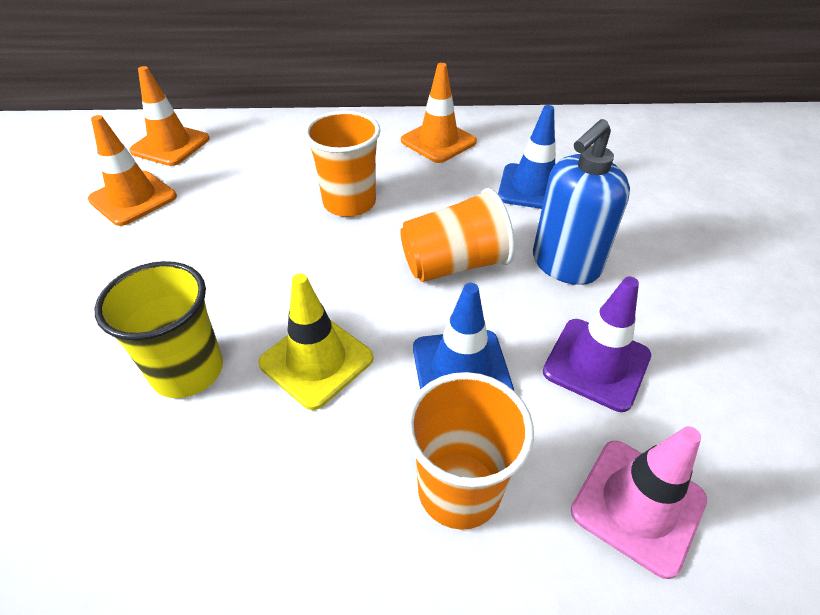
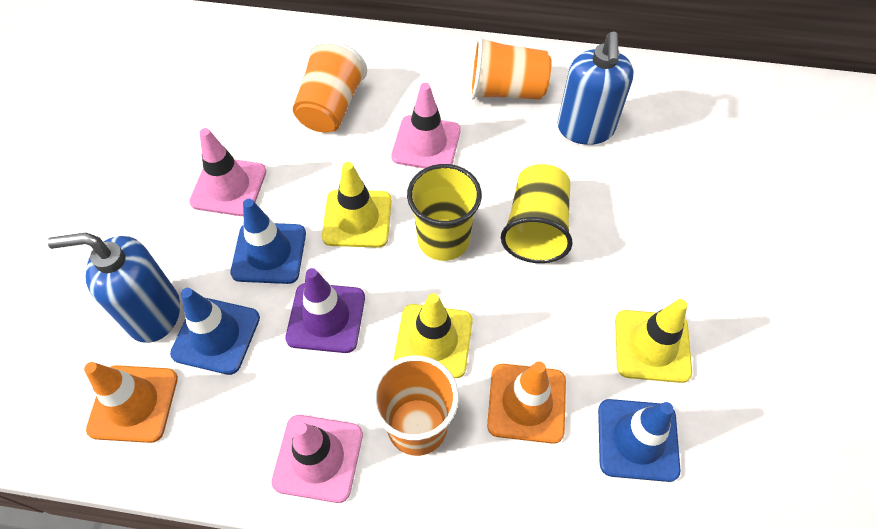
blue soap dispenser: 1 -> 2
blue traffic cone: 2 -> 3
orange traffic cone: 3 -> 2
pink traffic cone: 1 -> 3
yellow cup: 1 -> 2
yellow traffic cone: 1 -> 3

